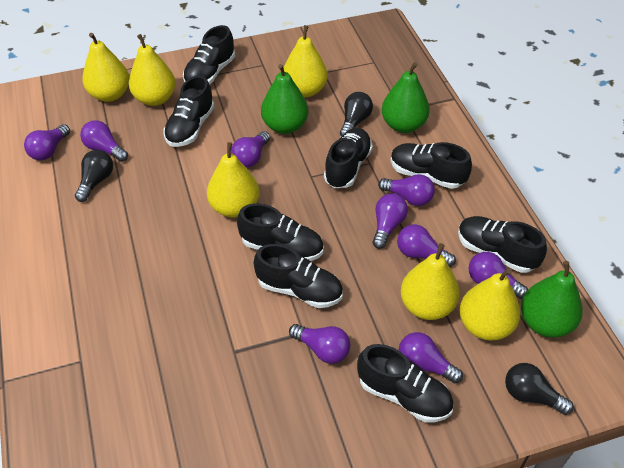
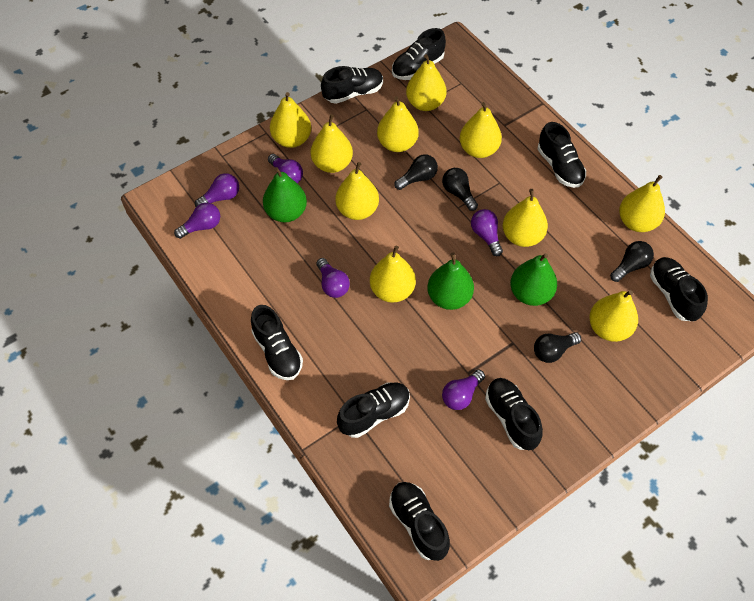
black light bulb: 3 -> 4
purple light bulb: 9 -> 6
yellow pear: 6 -> 10

